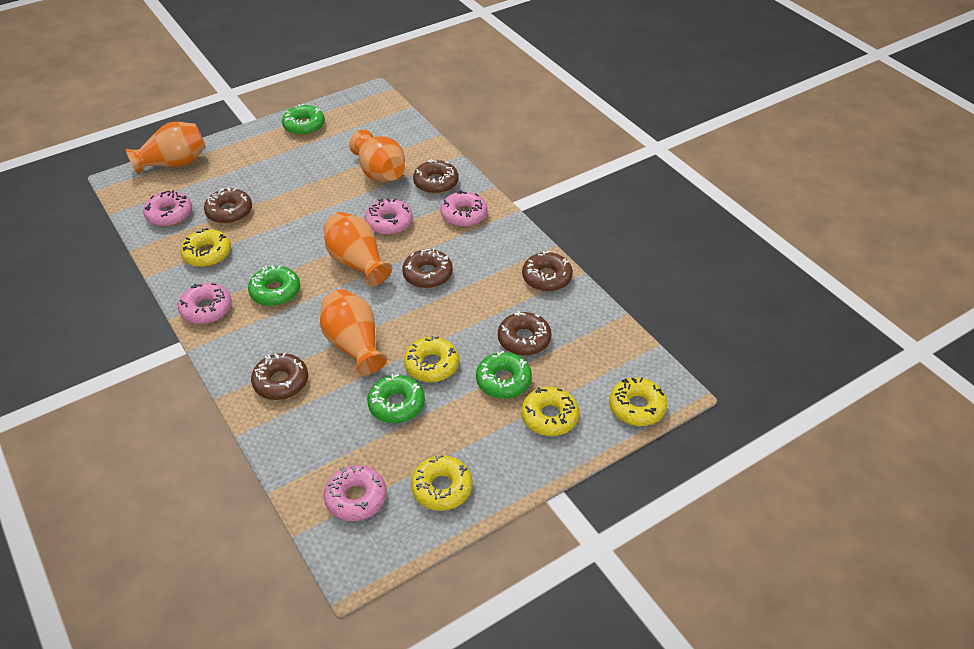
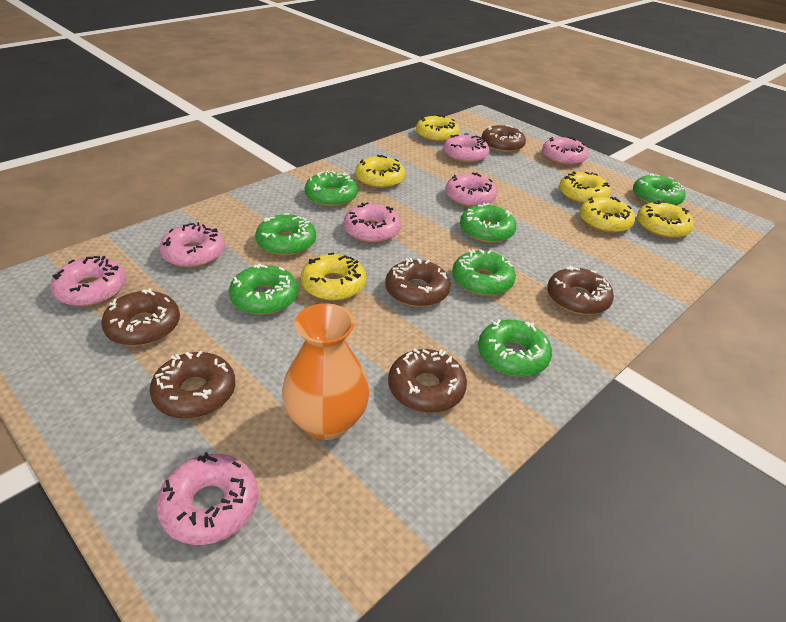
green donut: 4 -> 7
orange vase: 4 -> 1
pink donut: 5 -> 7
yellow donut: 5 -> 6

